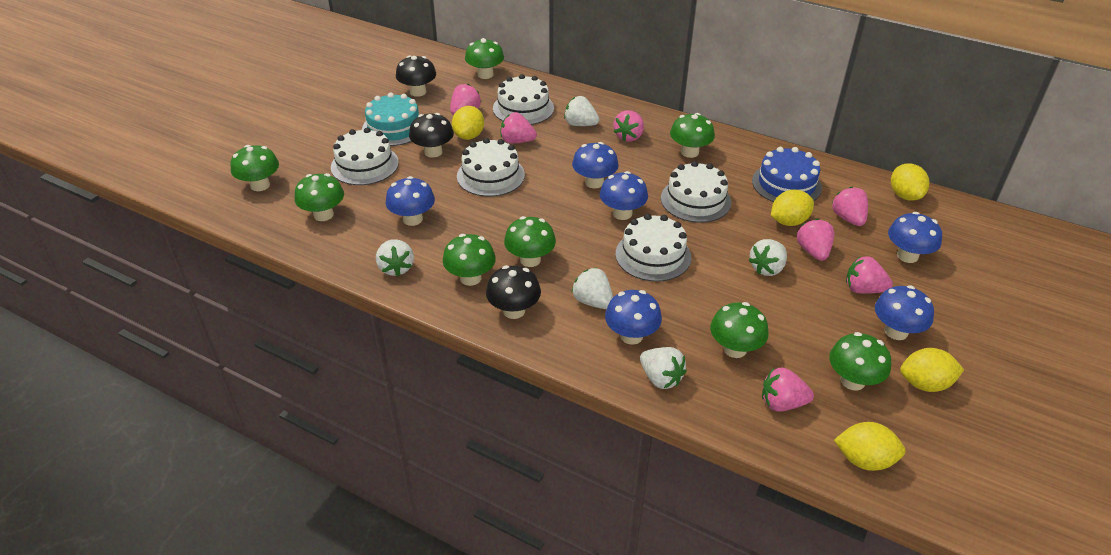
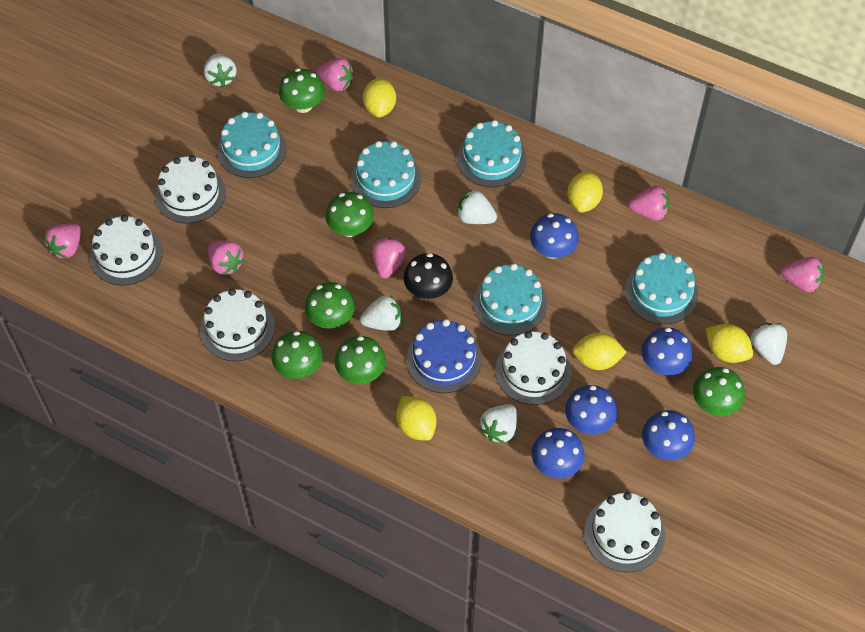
black mushroom: 3 -> 1
blue mushroom: 6 -> 5
green mushroom: 8 -> 6
pink strawberry: 7 -> 6
turquoise cake: 1 -> 5

